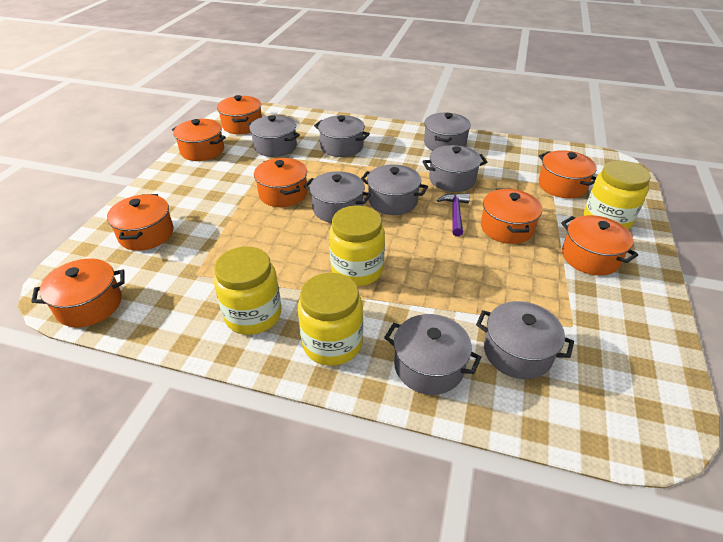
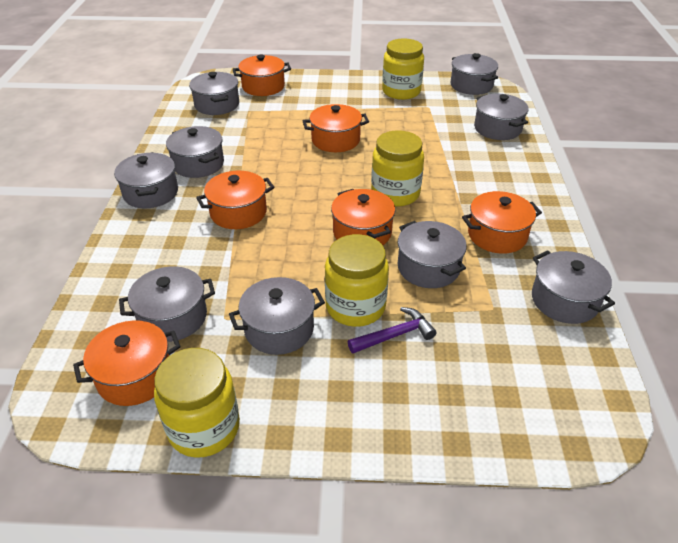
grey pot: 8 -> 9
orange pot: 8 -> 6

